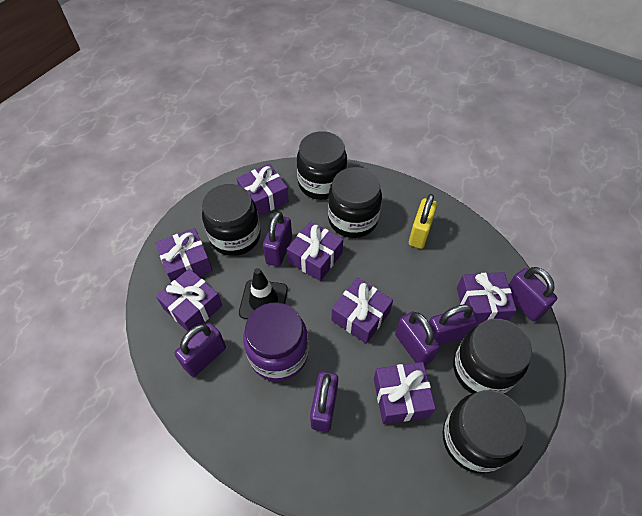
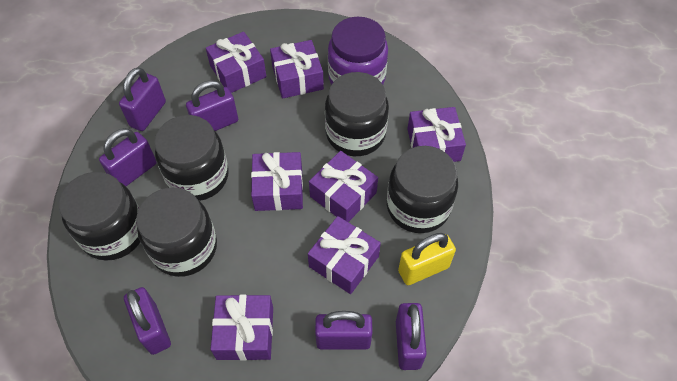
black traffic cone: 1 -> 0

